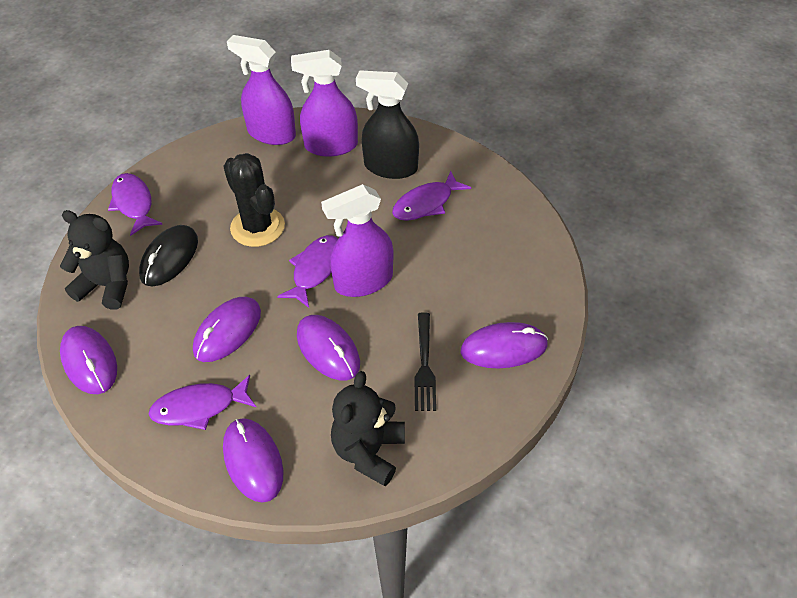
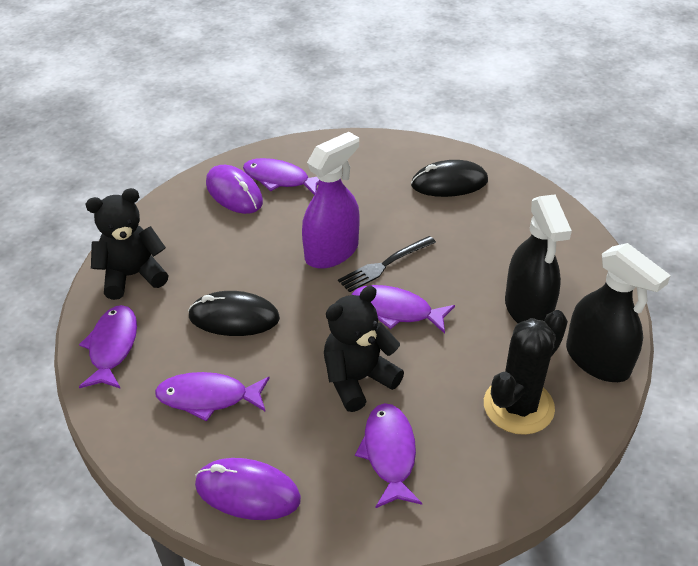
black mouse: 1 -> 2
black spray bottle: 1 -> 2
purple fish: 4 -> 5
purple mouse: 5 -> 2
purple spray bottle: 3 -> 1

